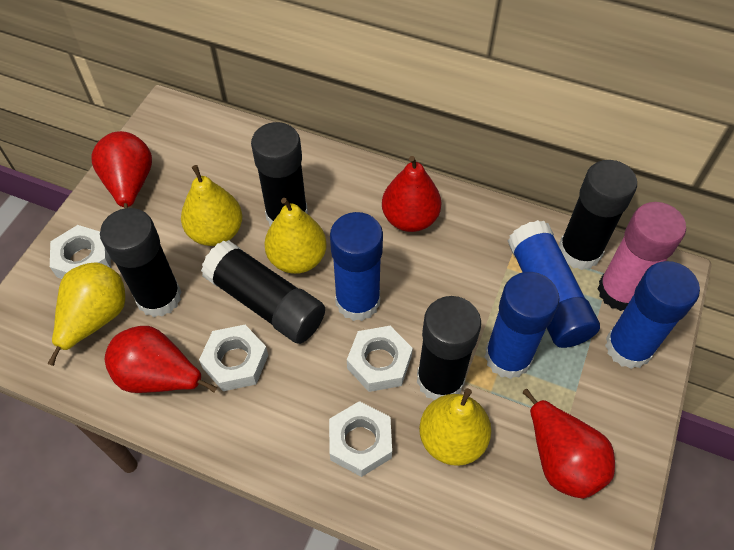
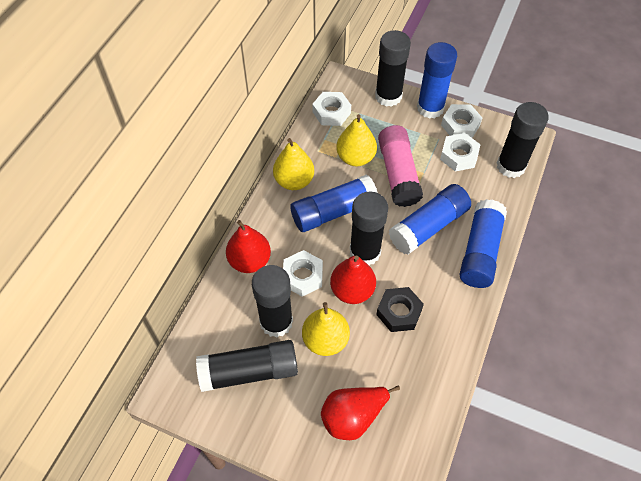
black nut: 0 -> 1
red pear: 4 -> 3
yellow pear: 4 -> 3

